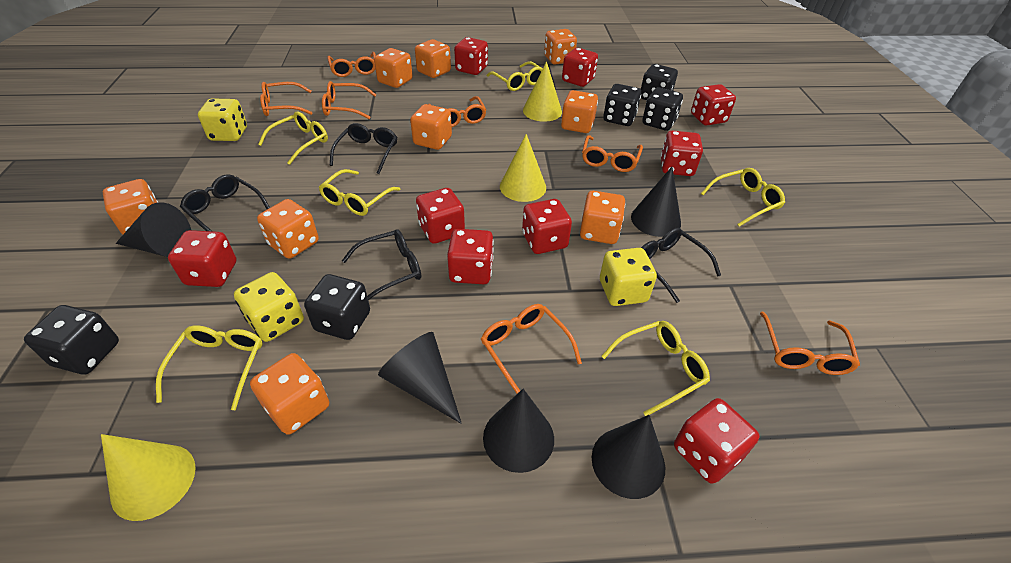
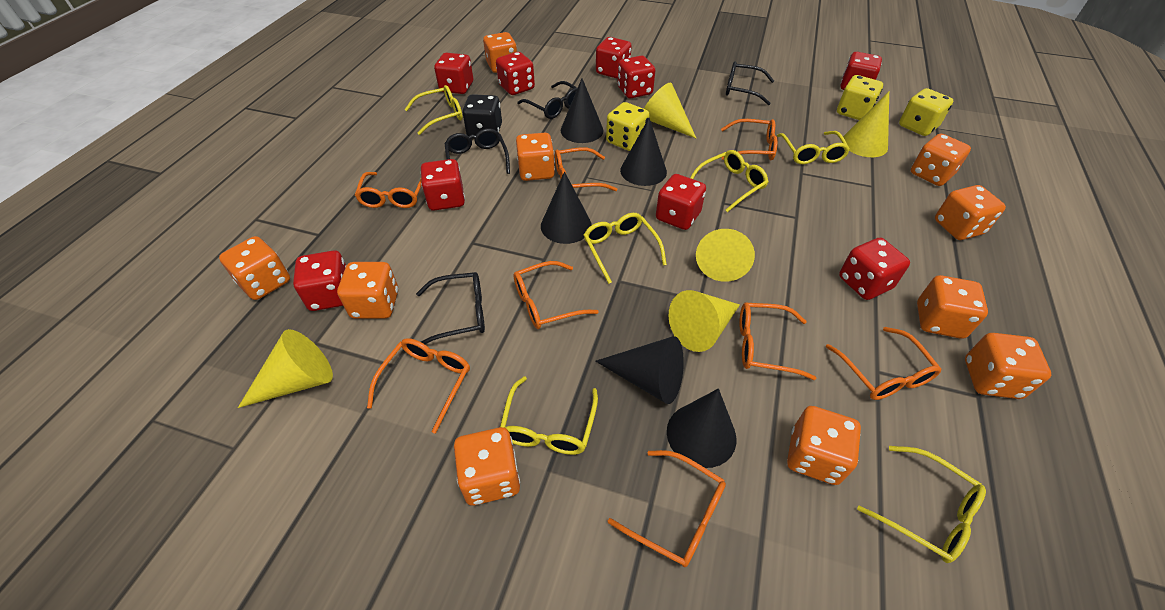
black dice: 5 -> 1
orange dice: 9 -> 10
orange glasses: 7 -> 8
yellow cone: 3 -> 5

